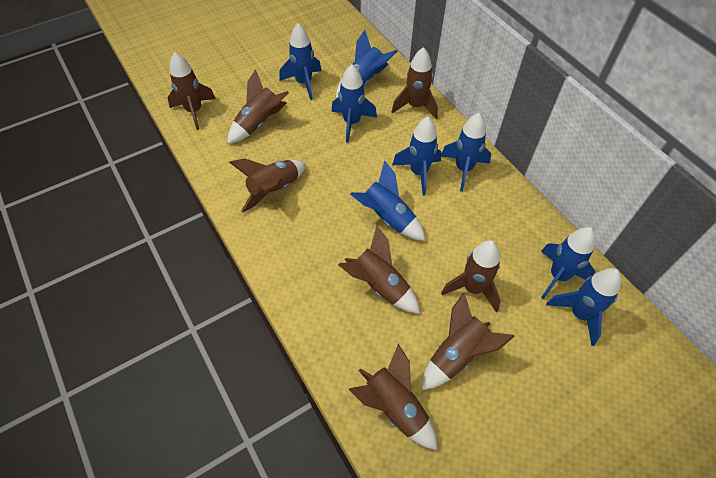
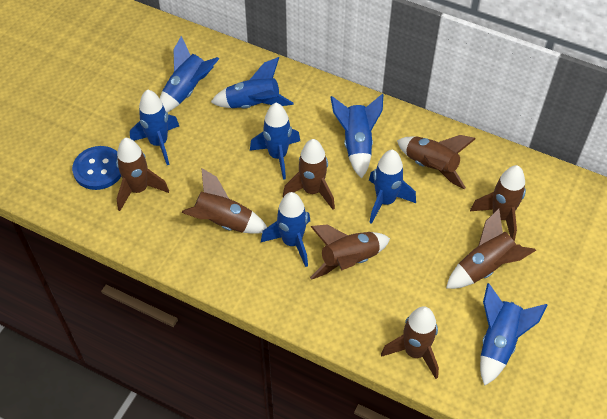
blue button: 0 -> 1

